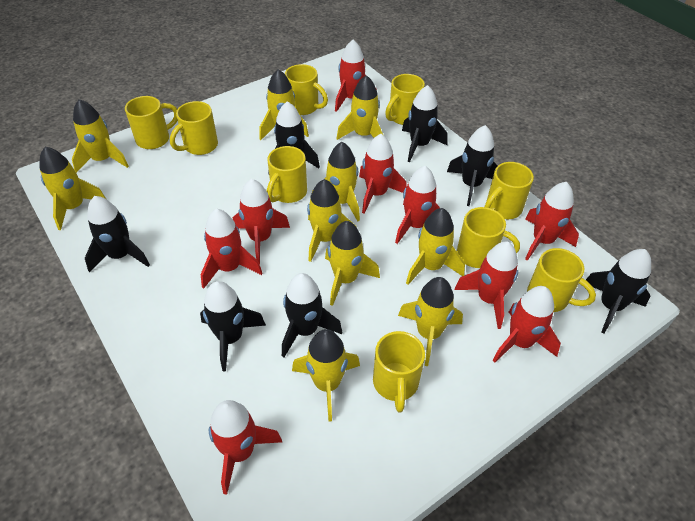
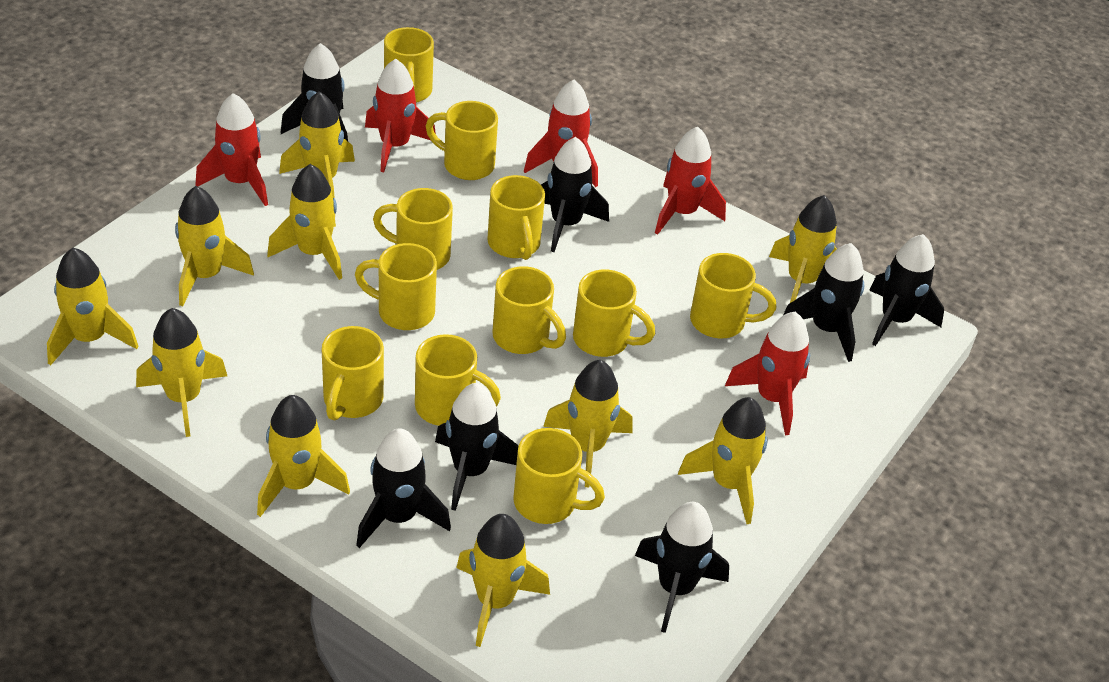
red rocket: 9 -> 5
yellow mug: 9 -> 11

